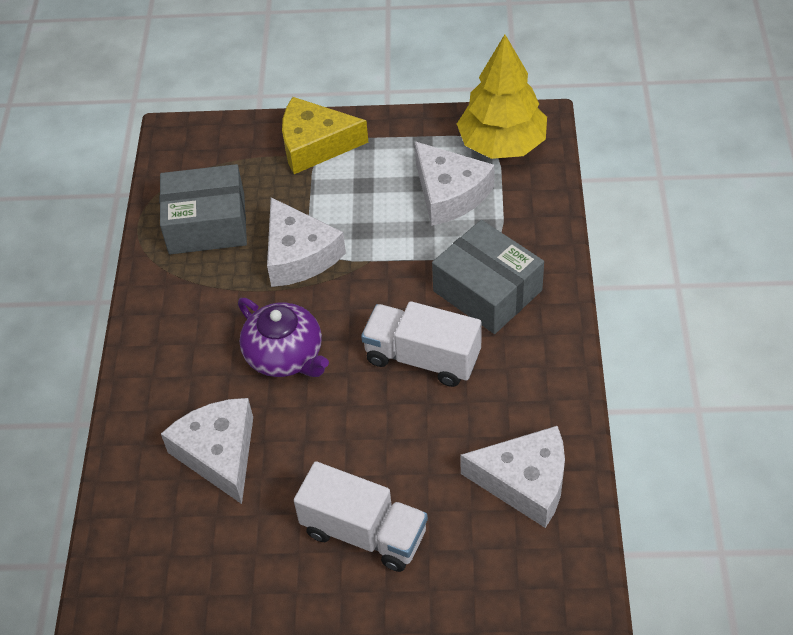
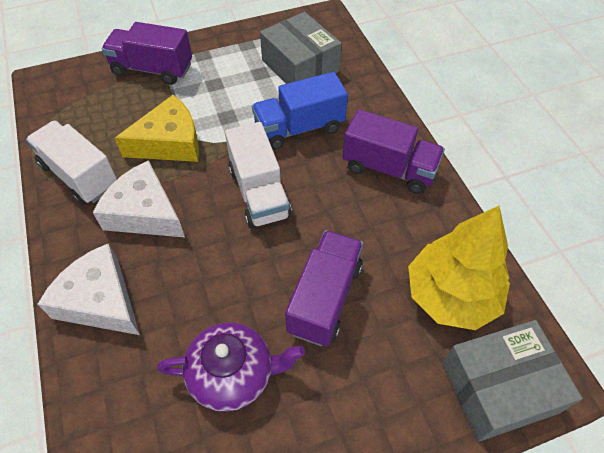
blue truck: 0 -> 1
purple truck: 0 -> 3
white cheese: 4 -> 2

